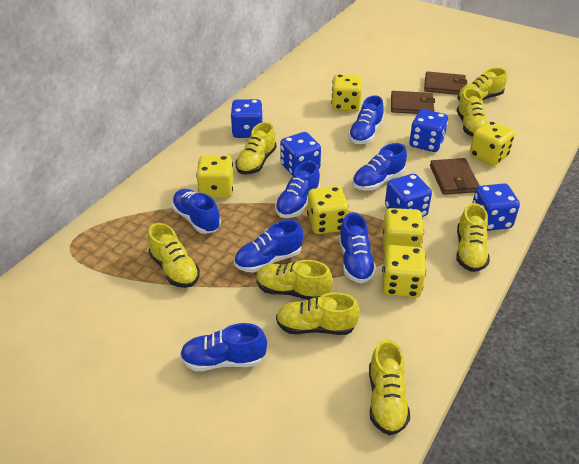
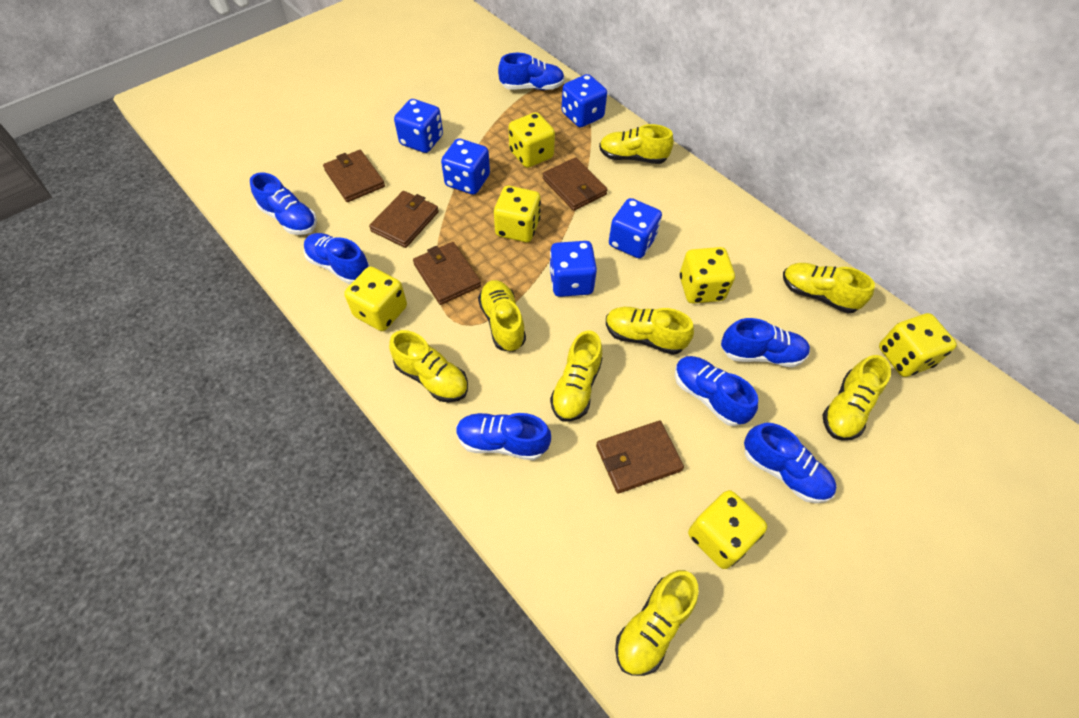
brown wallet: 3 -> 5

